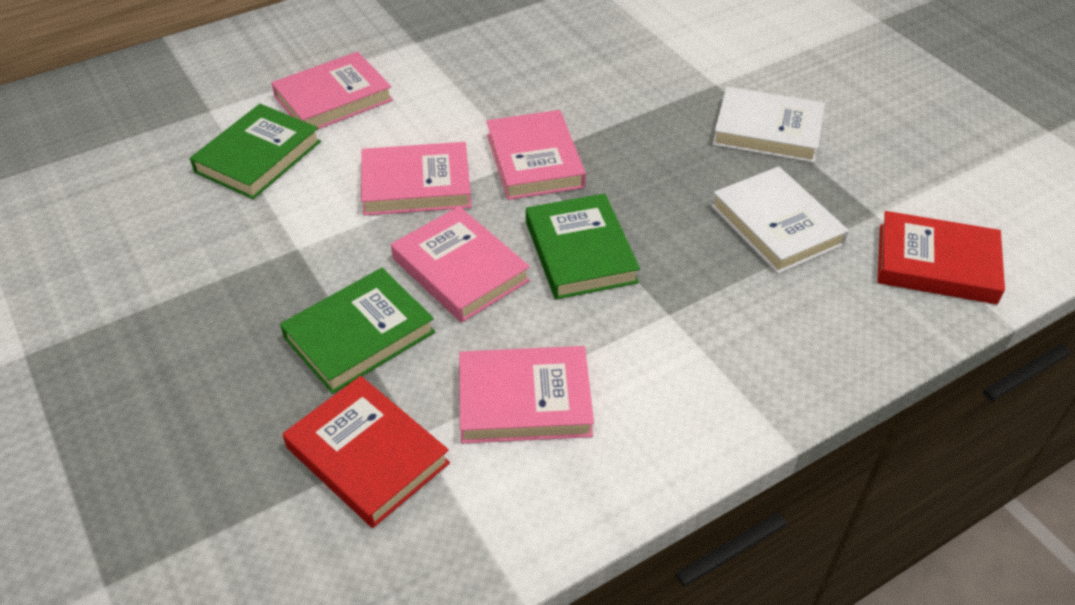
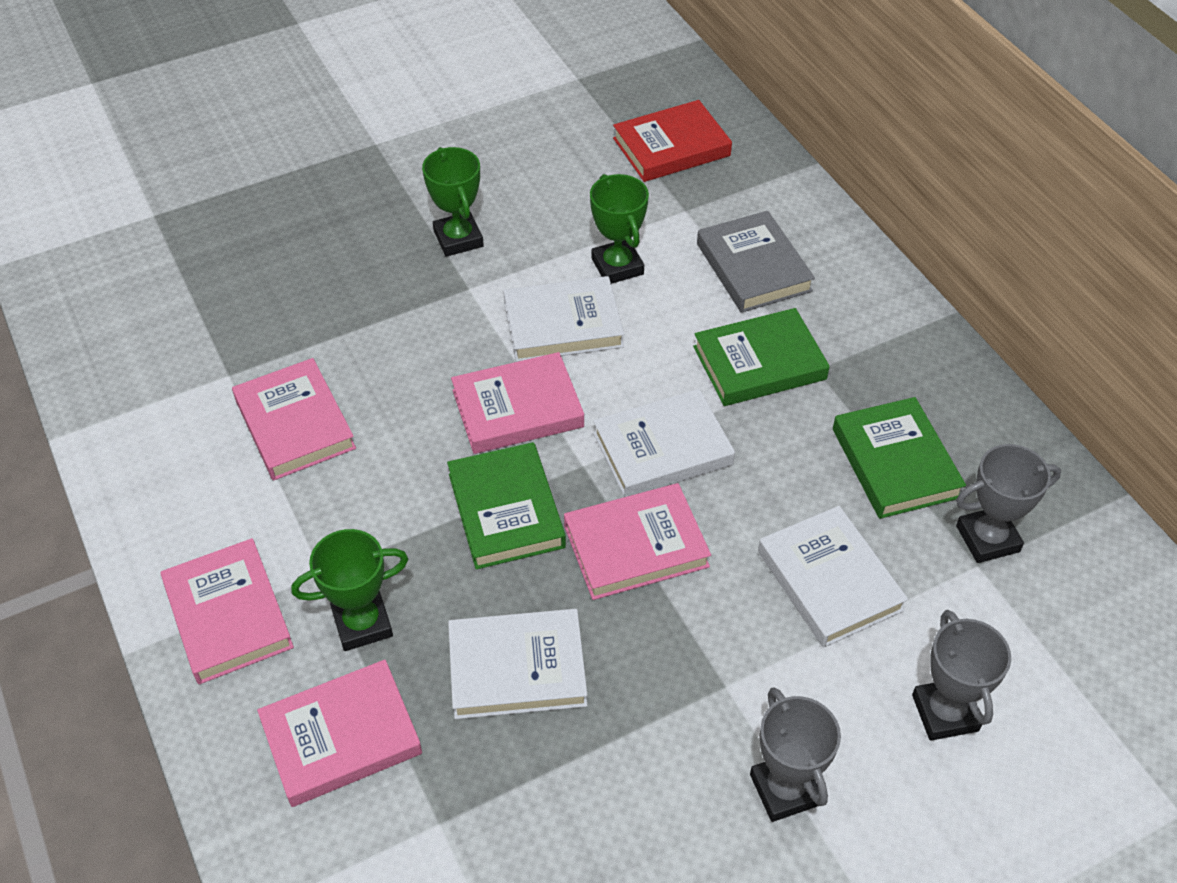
green trophy: 0 -> 3
grey book: 0 -> 1
grey trophy: 0 -> 3
red book: 2 -> 1
white book: 2 -> 4

